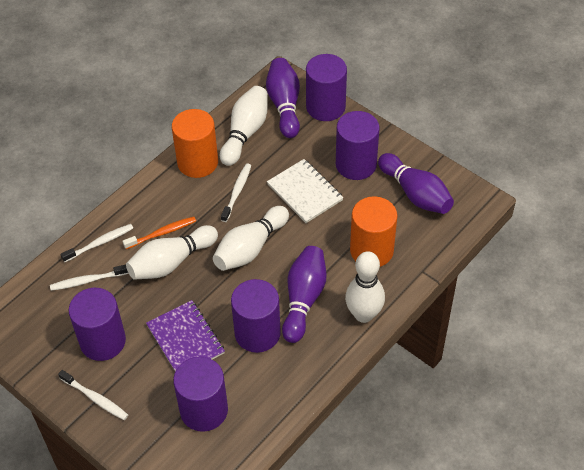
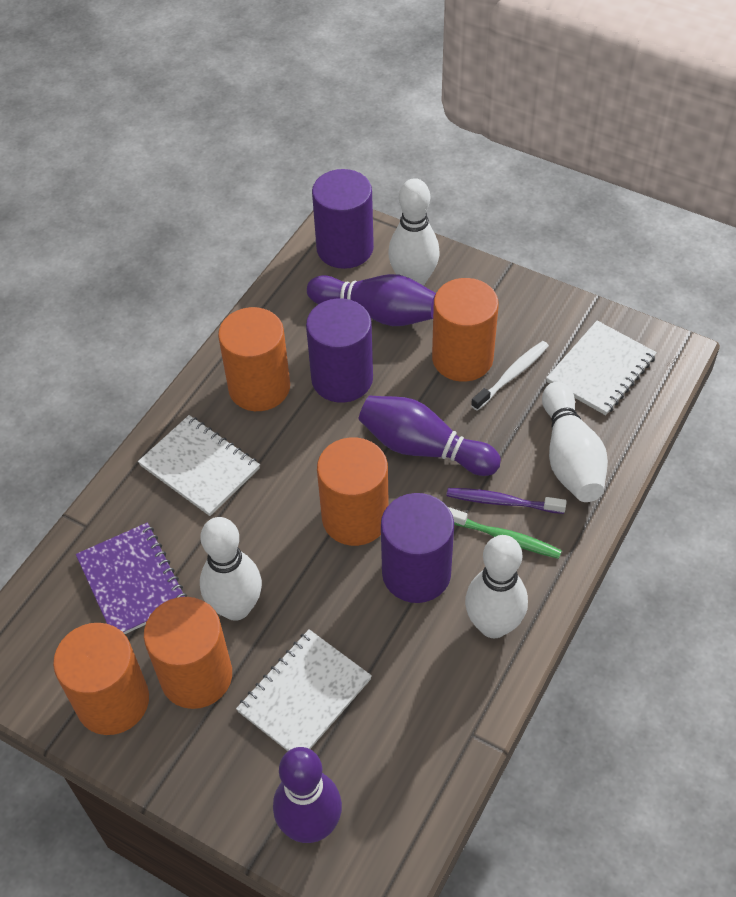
green toothbrush: 0 -> 1
orange cylinder: 2 -> 5
orange toothbrush: 1 -> 0
purple cylinder: 5 -> 3
purple toothbrush: 0 -> 1
white notebook: 1 -> 3
white toothbrush: 4 -> 1

